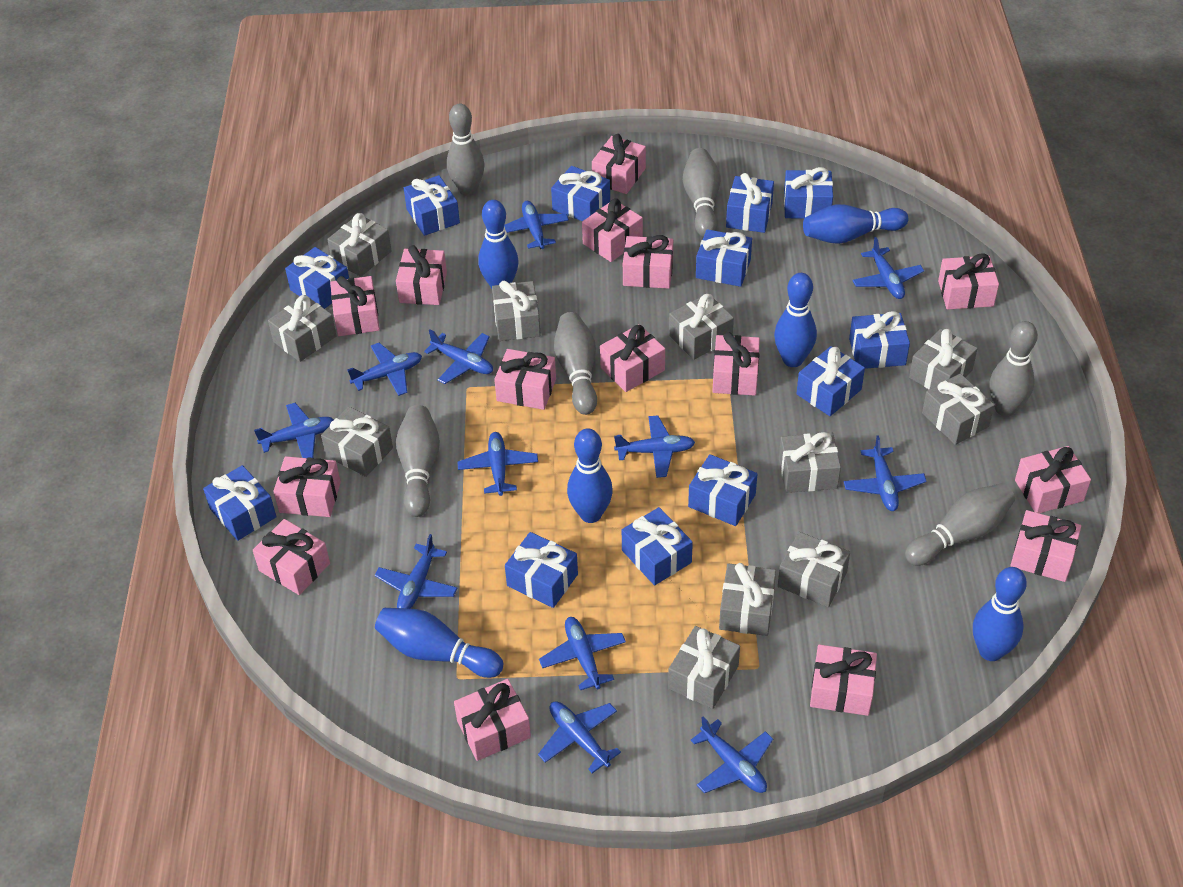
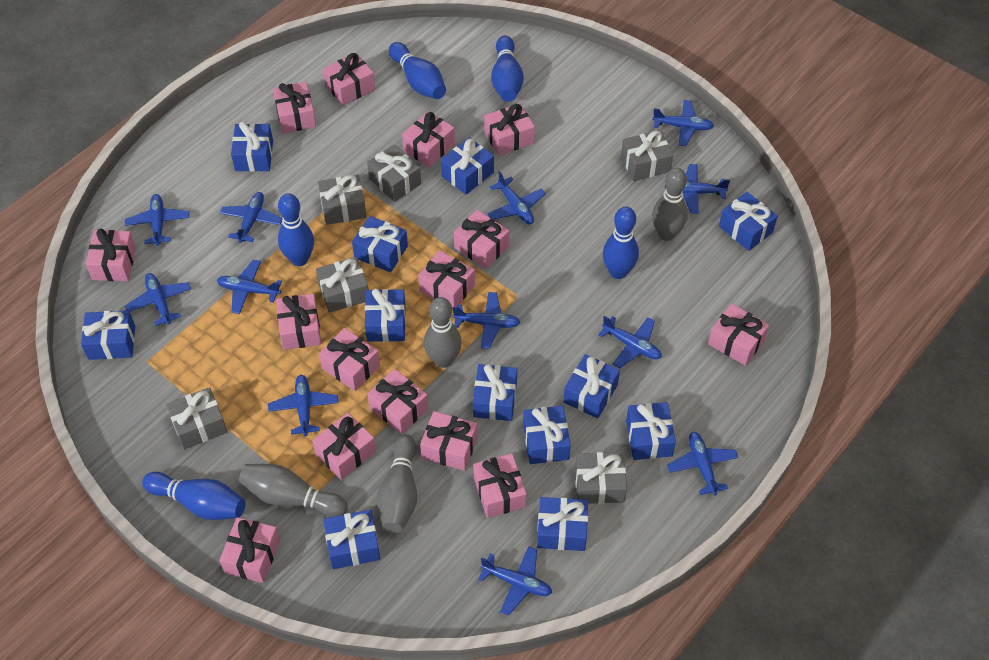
blue bowling pin: 6 -> 5
grey bowling pin: 6 -> 4
grey gift: 11 -> 6

